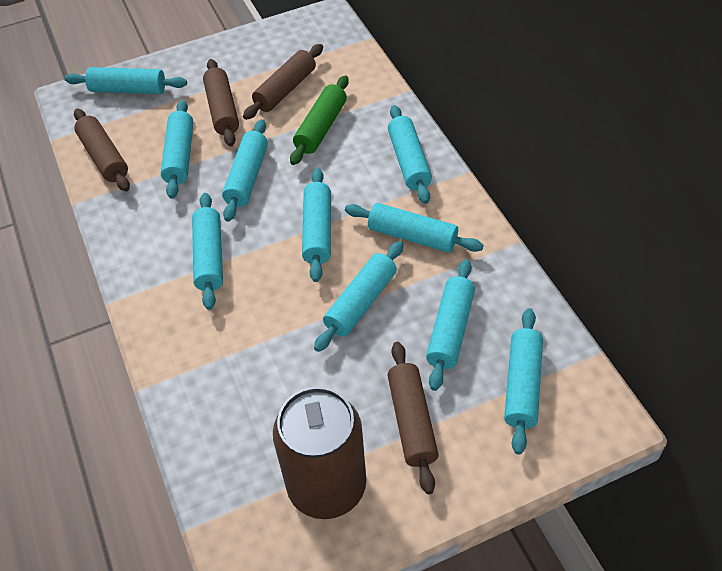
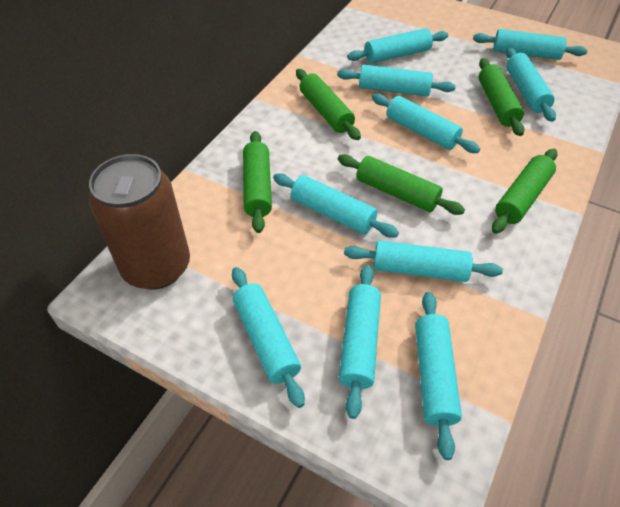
brown rolling pin: 4 -> 0
green rolling pin: 1 -> 5

